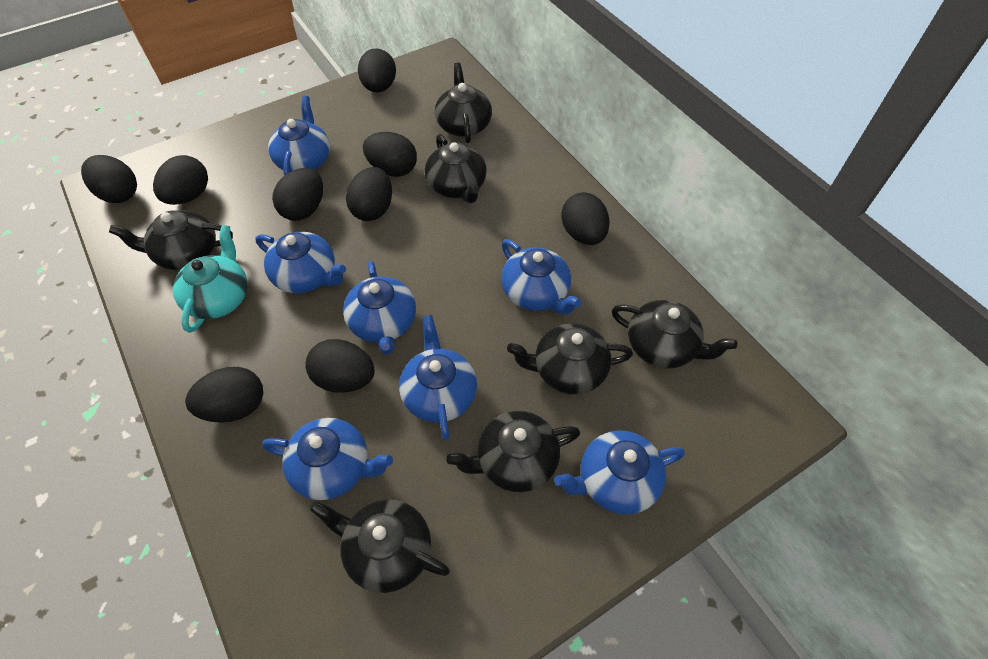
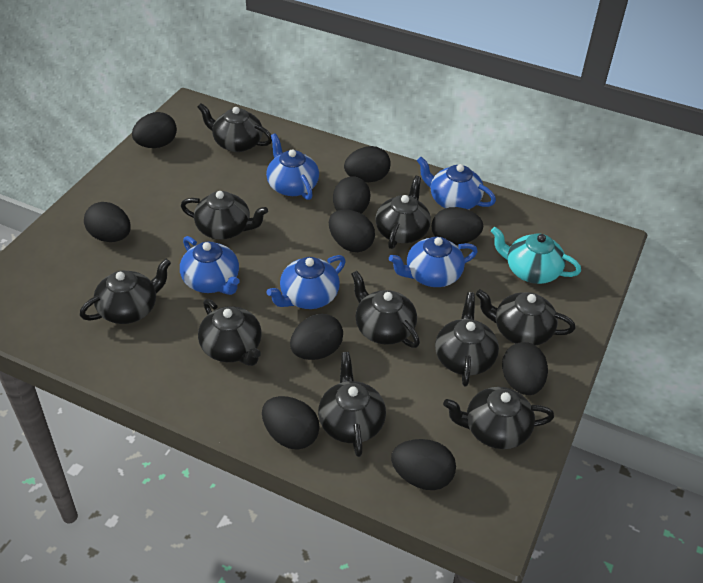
black egg: 9 -> 10
black teapot: 7 -> 10
blue teapot: 7 -> 5

